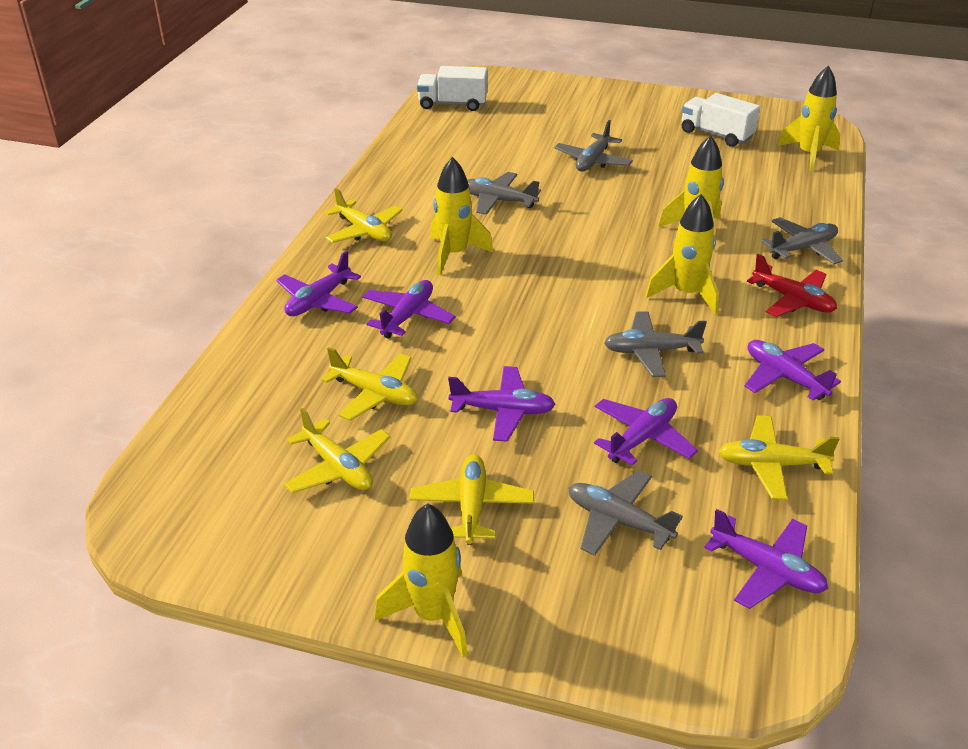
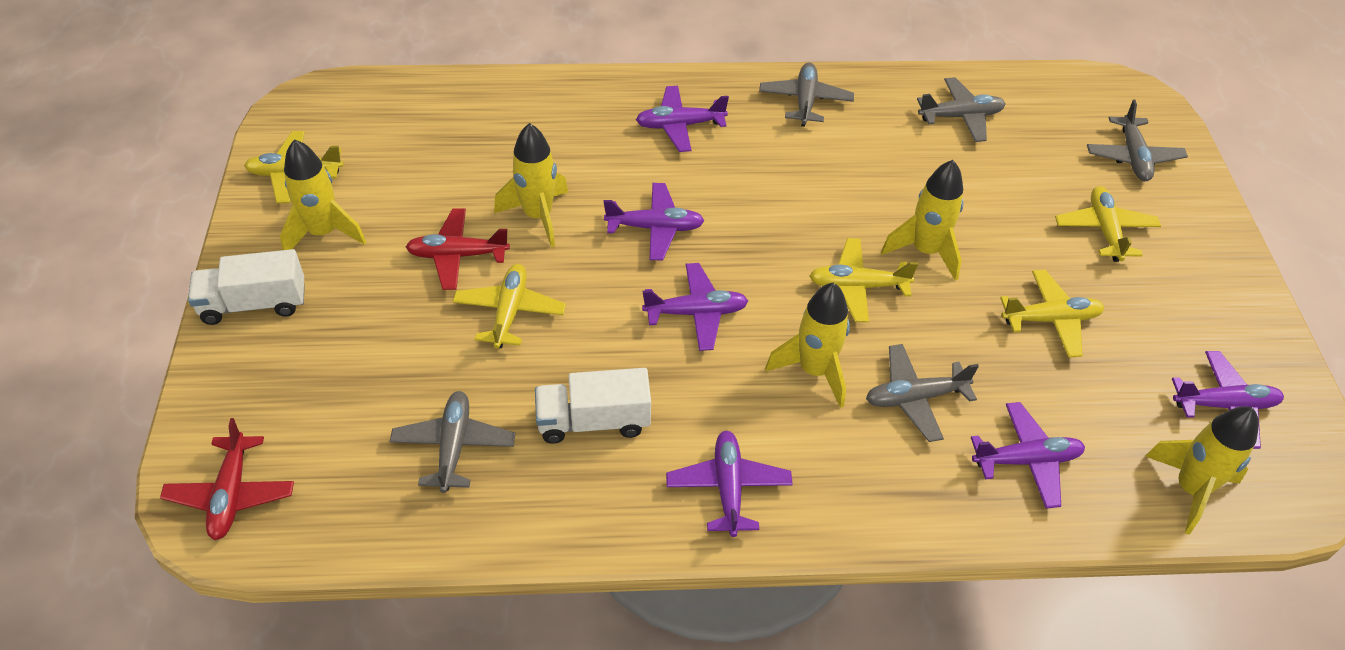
red plane: 1 -> 2

